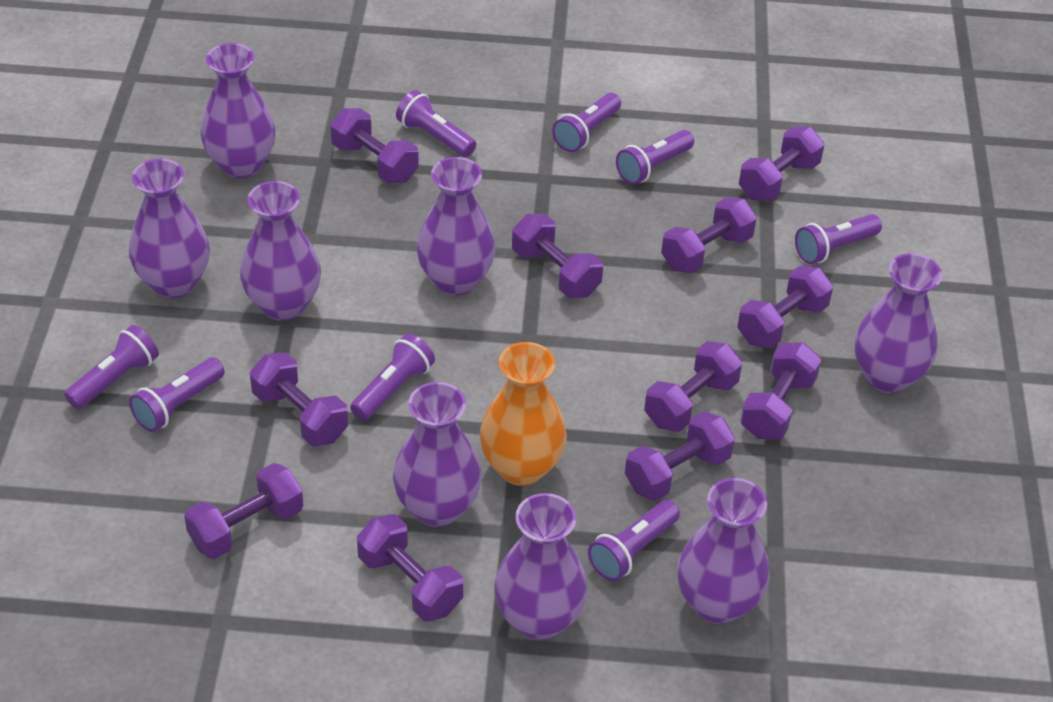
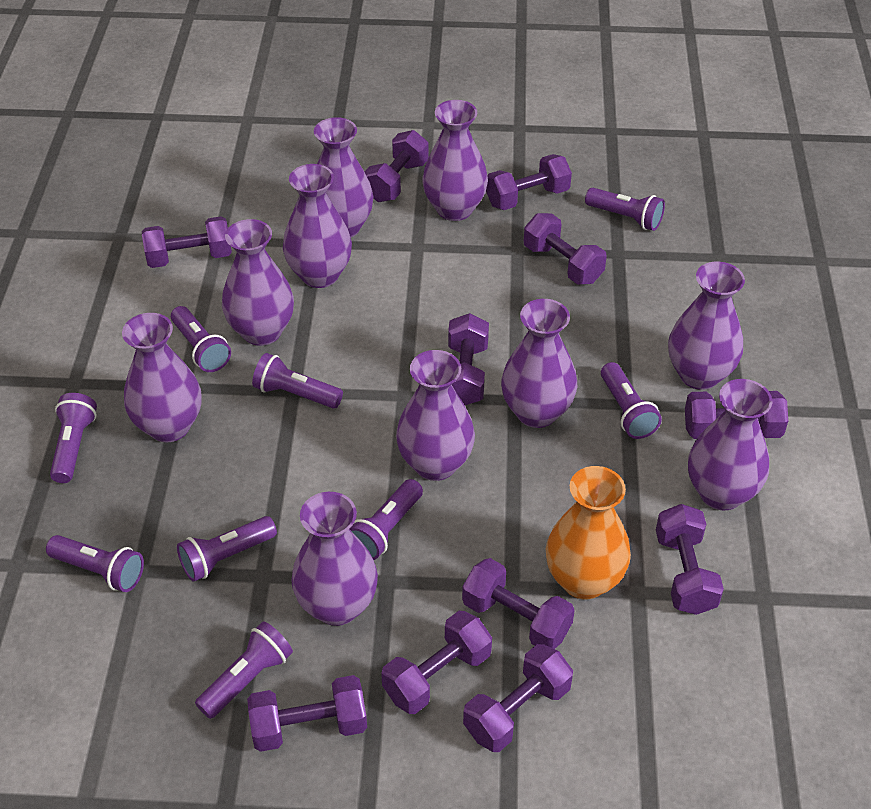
purple flashlight: 8 -> 9
purple vase: 8 -> 10

